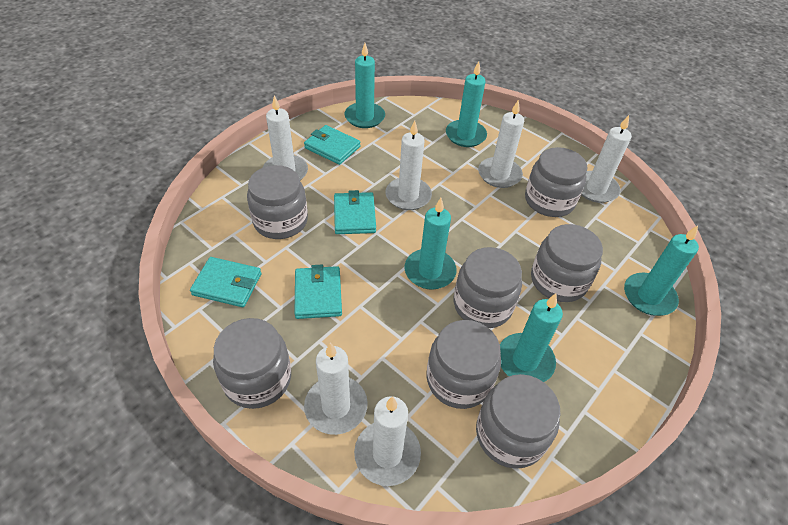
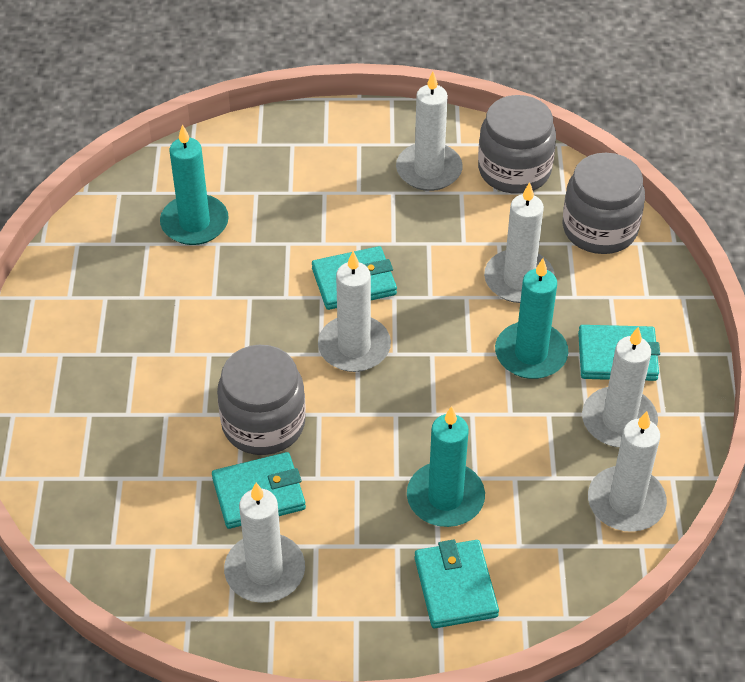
grey jar: 7 -> 3
turquoise candle: 5 -> 3

